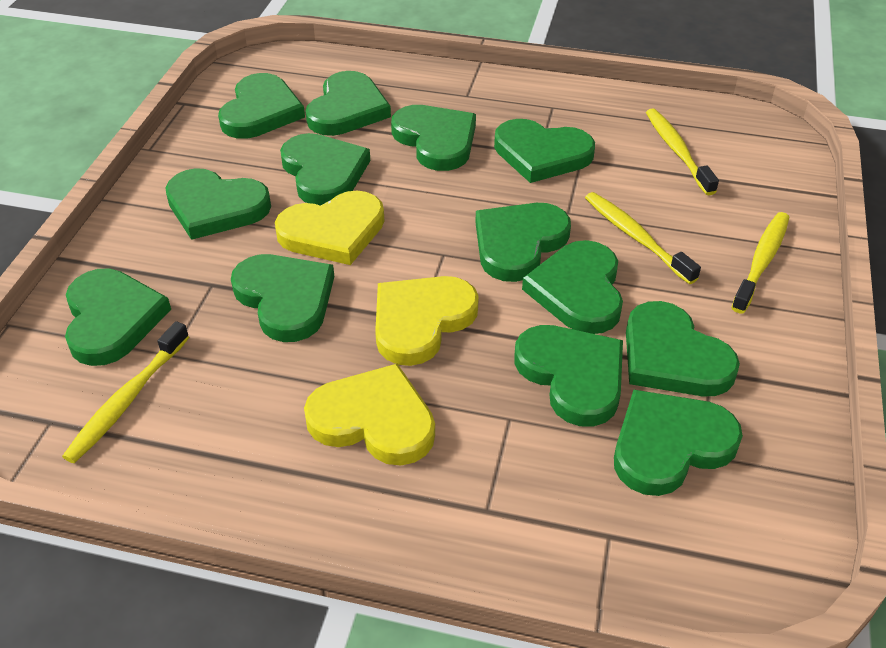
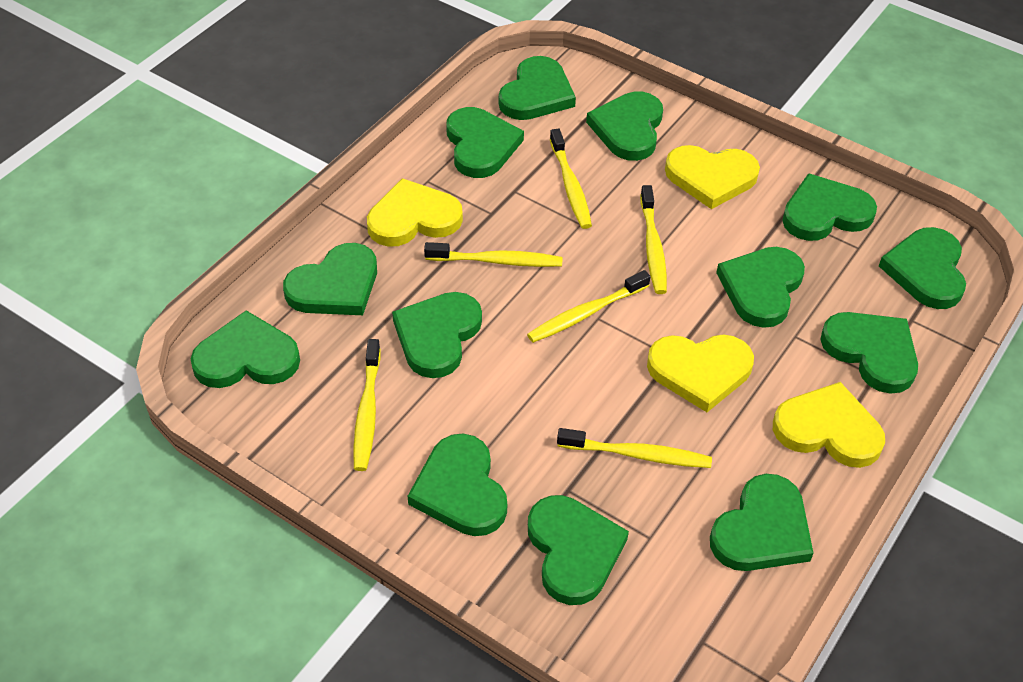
yellow heart: 3 -> 4
yellow toothbrush: 4 -> 6

